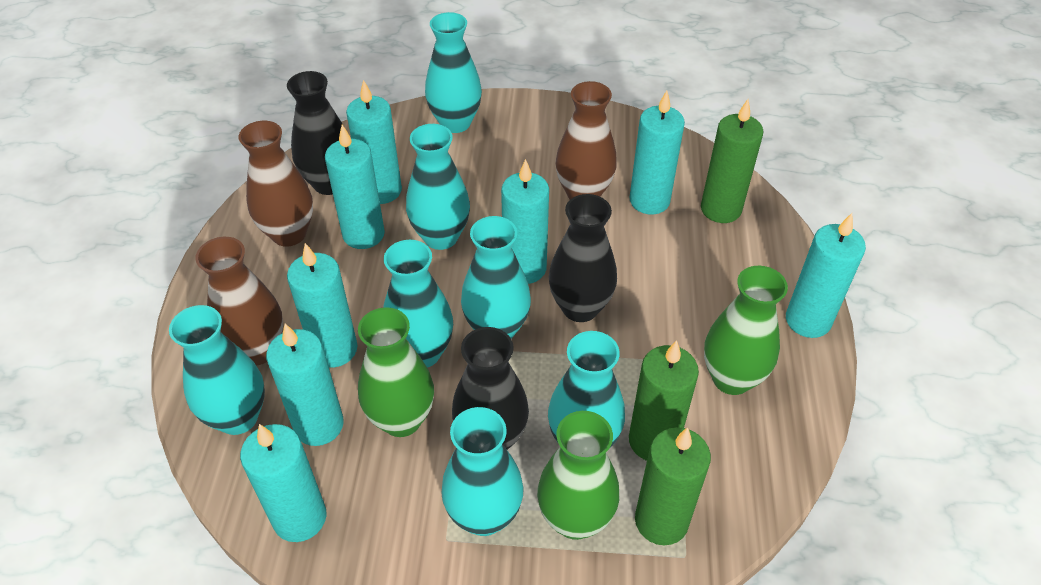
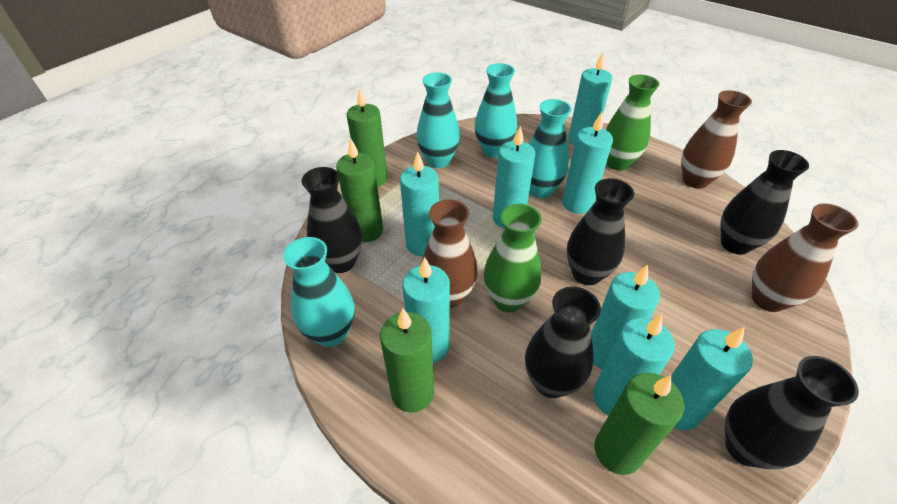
black vase: 3 -> 5
green candle: 3 -> 4
green vase: 3 -> 2
turquoise vase: 7 -> 4

